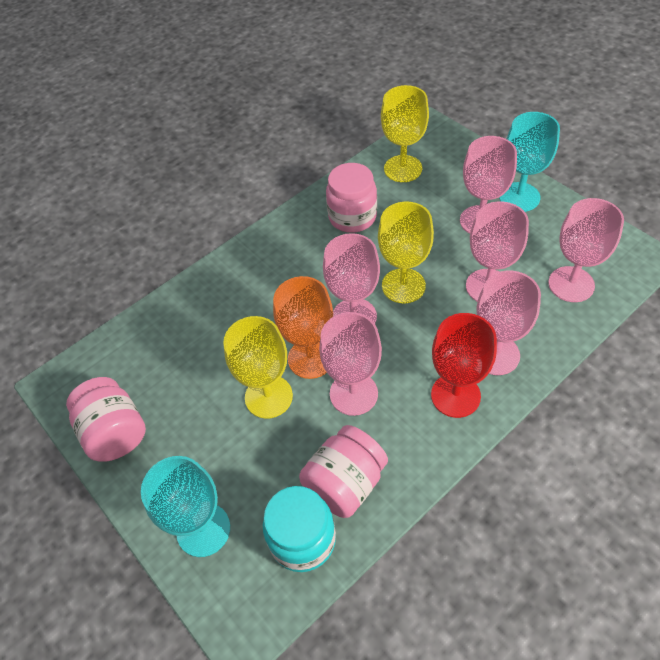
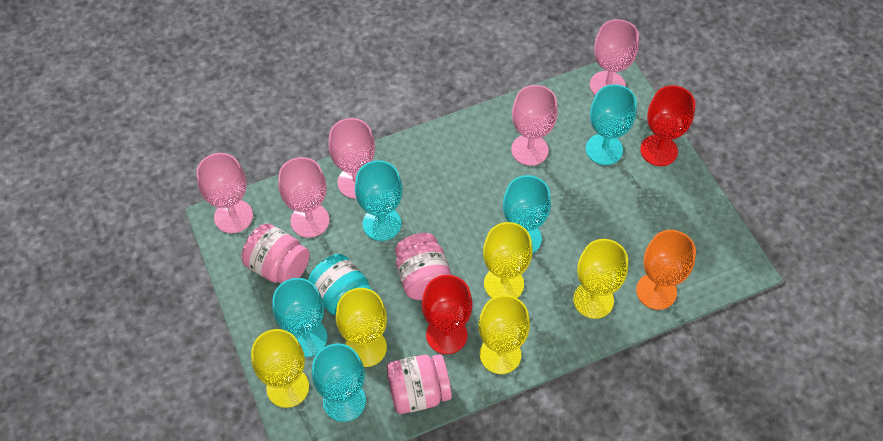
pink goblet: 6 -> 5
red goblet: 1 -> 2
turquoise goblet: 2 -> 5
yellow goblet: 3 -> 5

